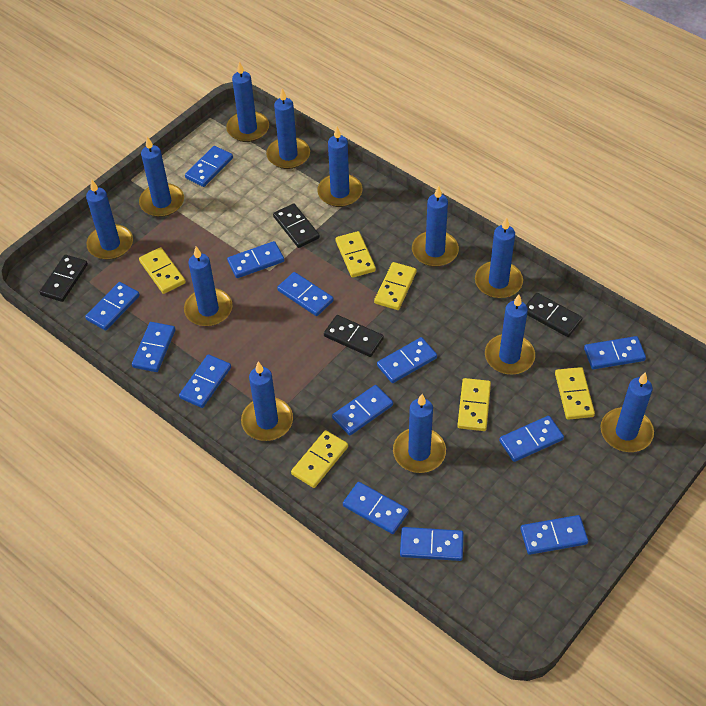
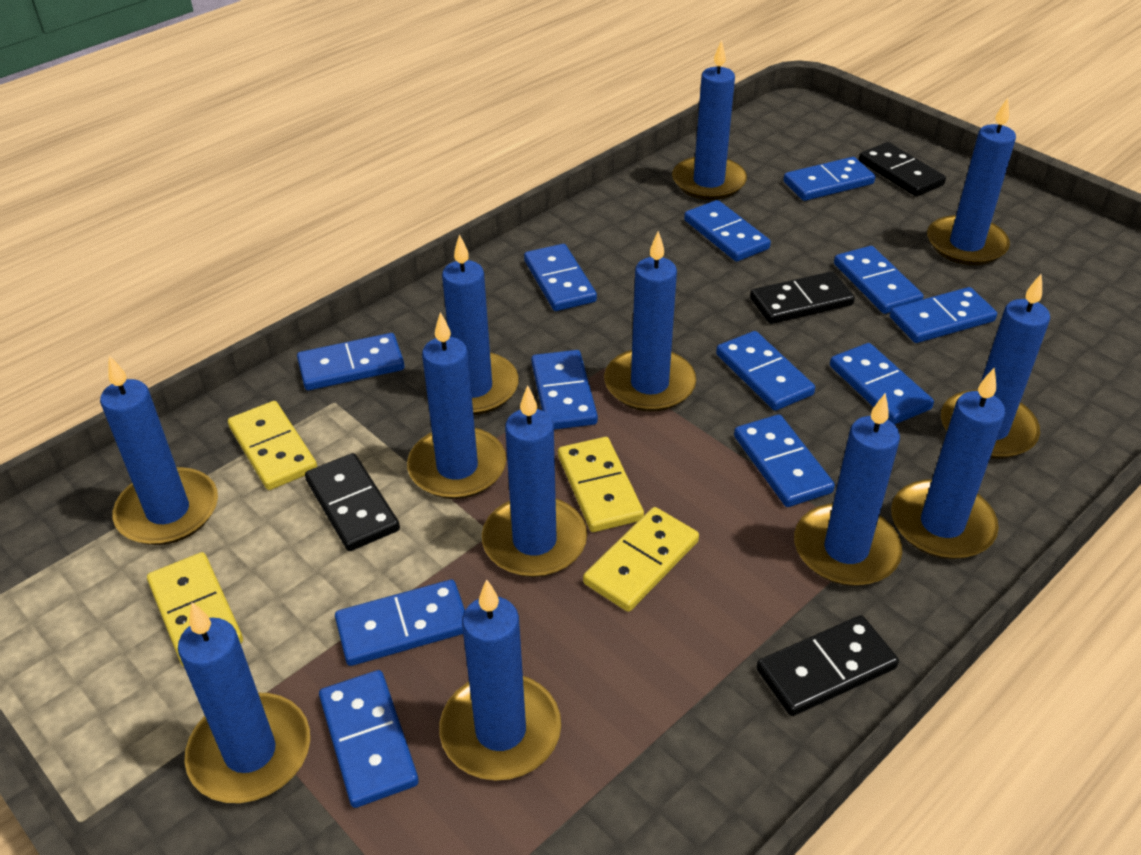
blue domino: 13 -> 12
yellow domino: 6 -> 4

